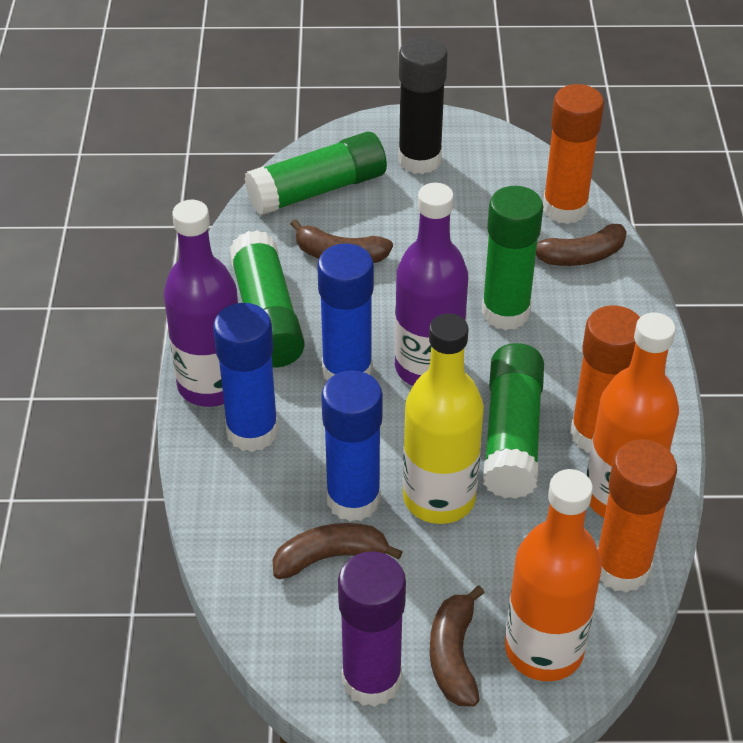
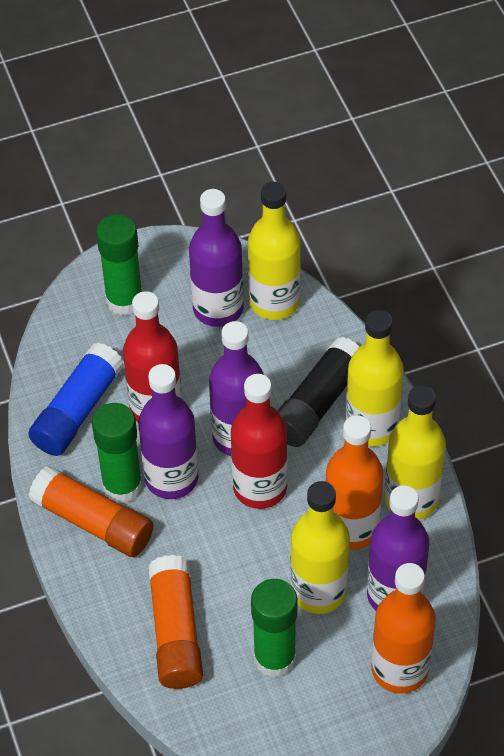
blue glue stick: 3 -> 1
brown banana: 4 -> 0
green glue stick: 4 -> 3
orange glue stick: 3 -> 2
purple bottle: 2 -> 4
purple glue stick: 1 -> 0
red bottle: 0 -> 2
yellow bottle: 1 -> 4

